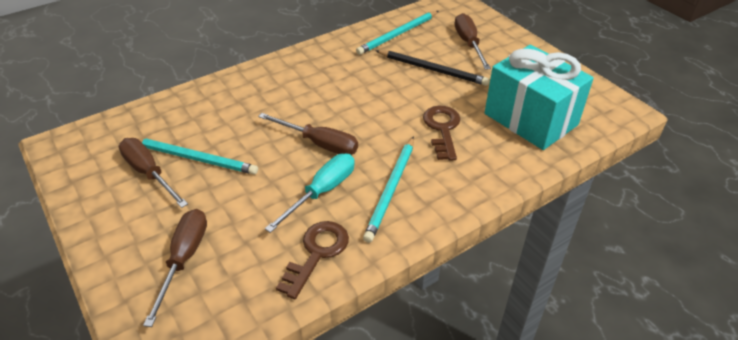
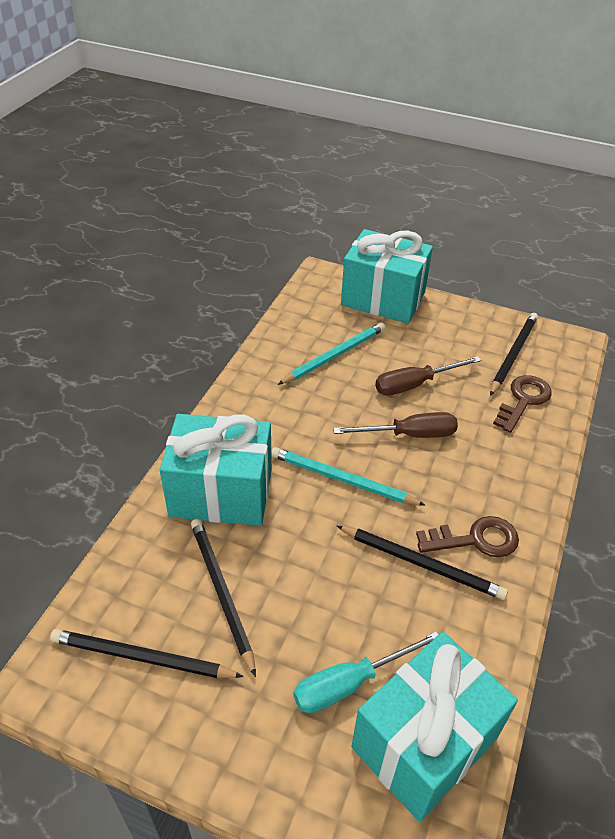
black pencil: 1 -> 4
brown screwdriver: 4 -> 2
turquoise gift: 1 -> 3
turquoise pencil: 3 -> 2

